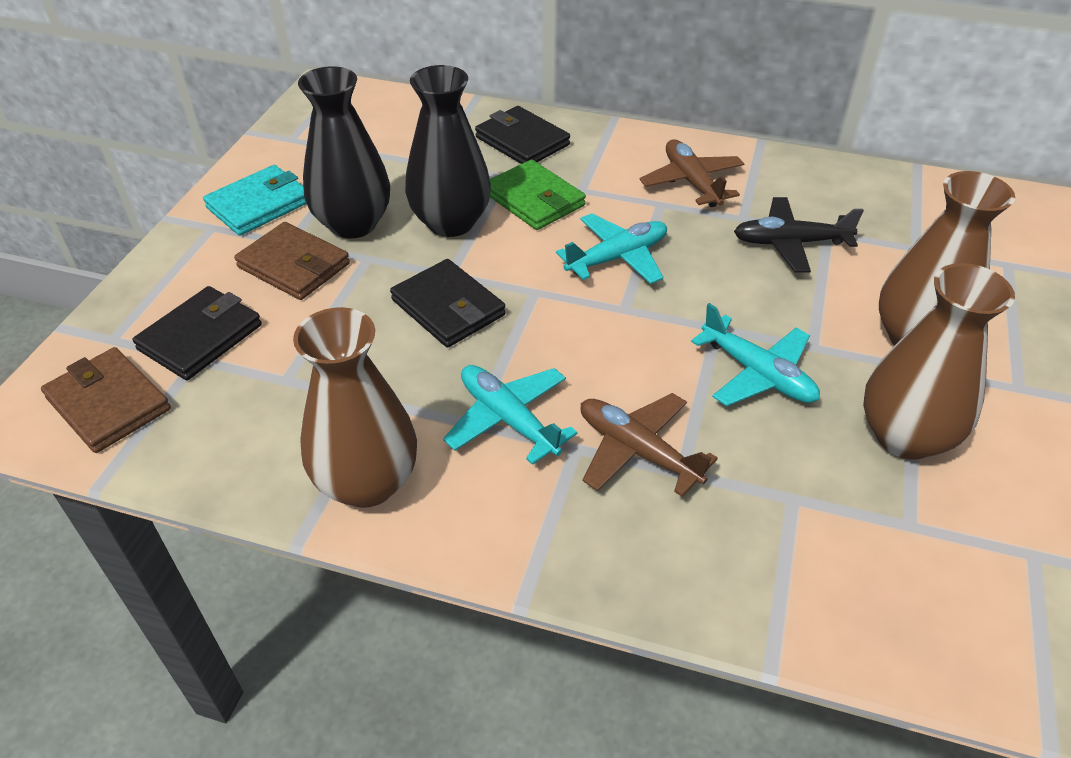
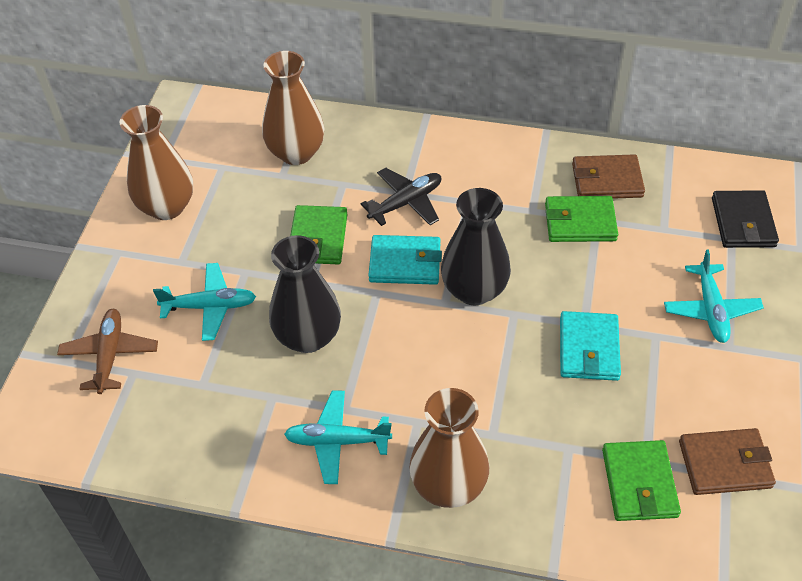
black wallet: 3 -> 1
brown plane: 2 -> 1
green wallet: 1 -> 3
turquoise wallet: 1 -> 2

